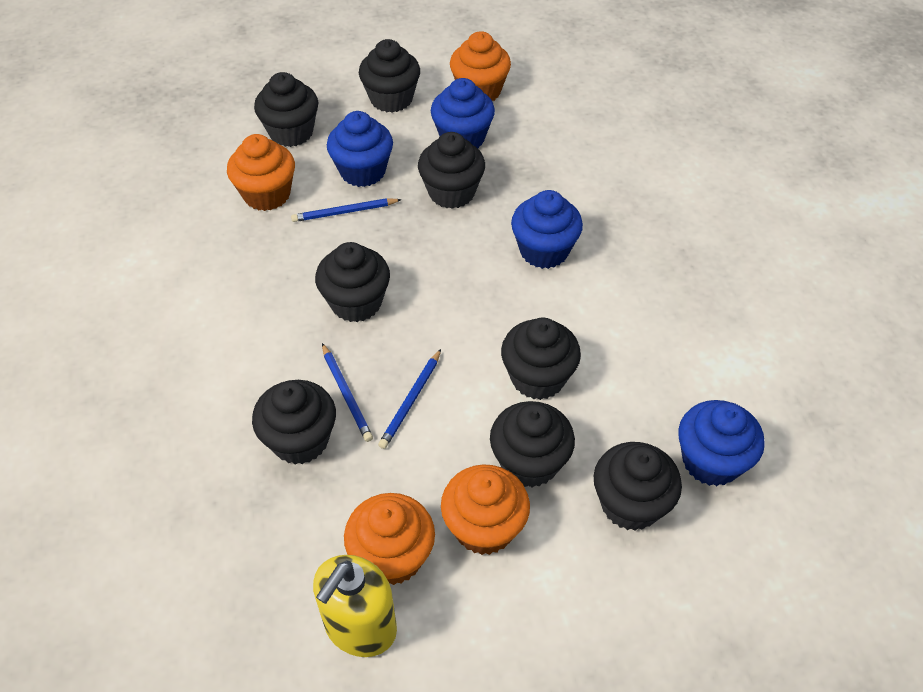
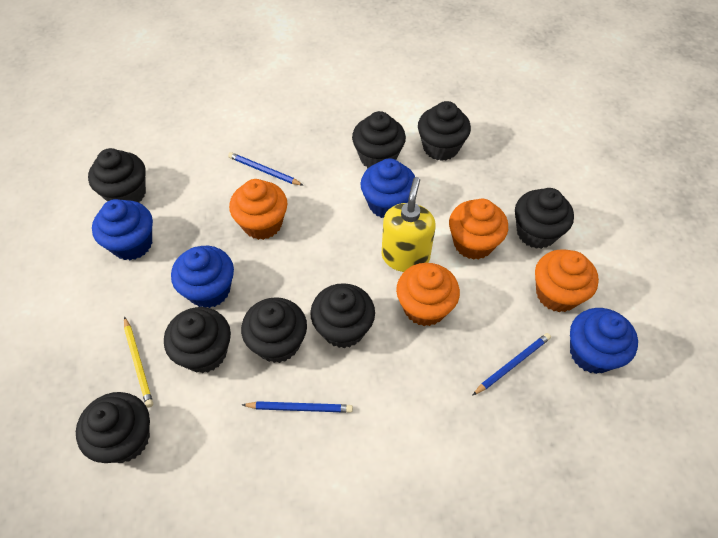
yellow pencil: 0 -> 1

